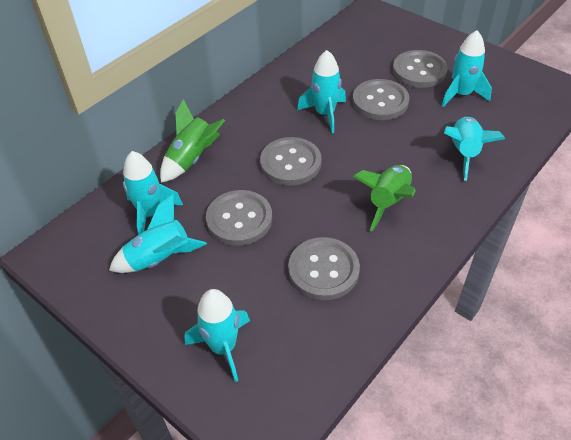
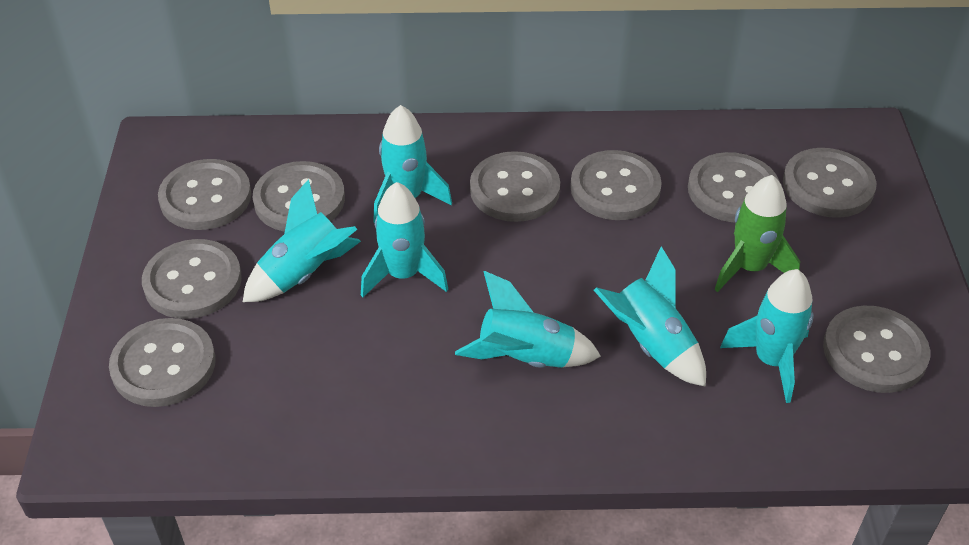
green rocket: 2 -> 1
grey button: 5 -> 9

